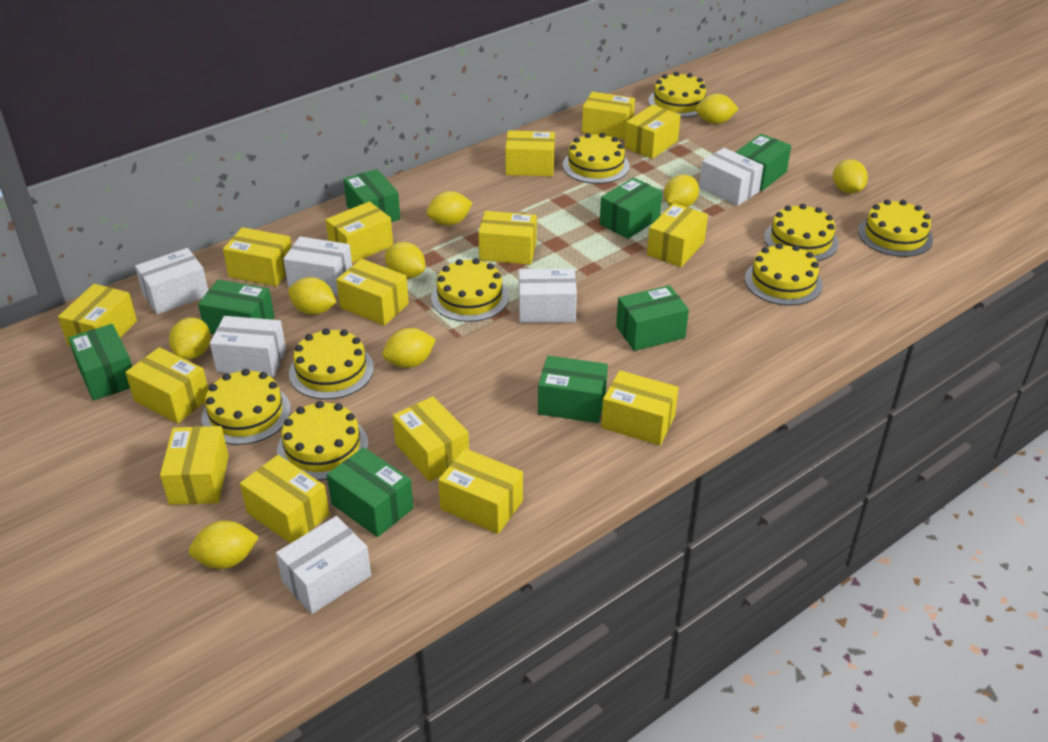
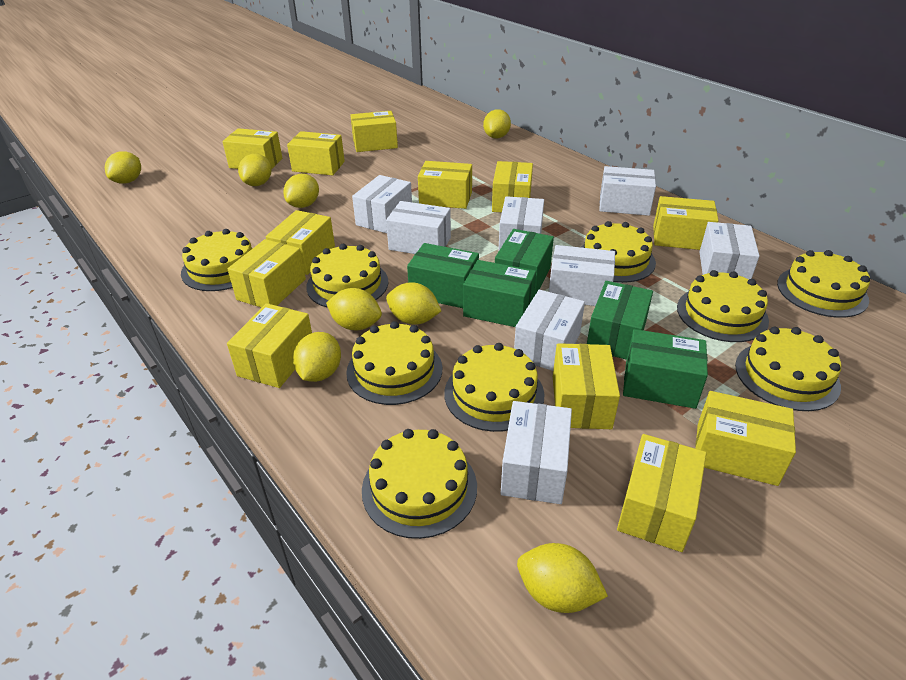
green box: 8 -> 5
white box: 6 -> 8
yellow box: 15 -> 12
yellow lemon: 9 -> 8

